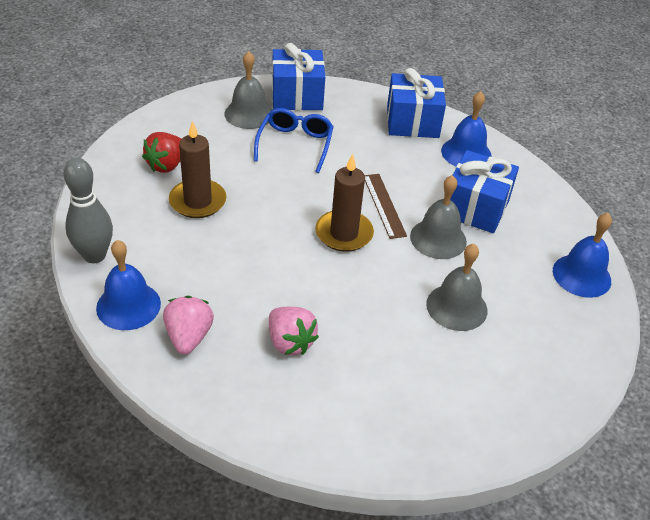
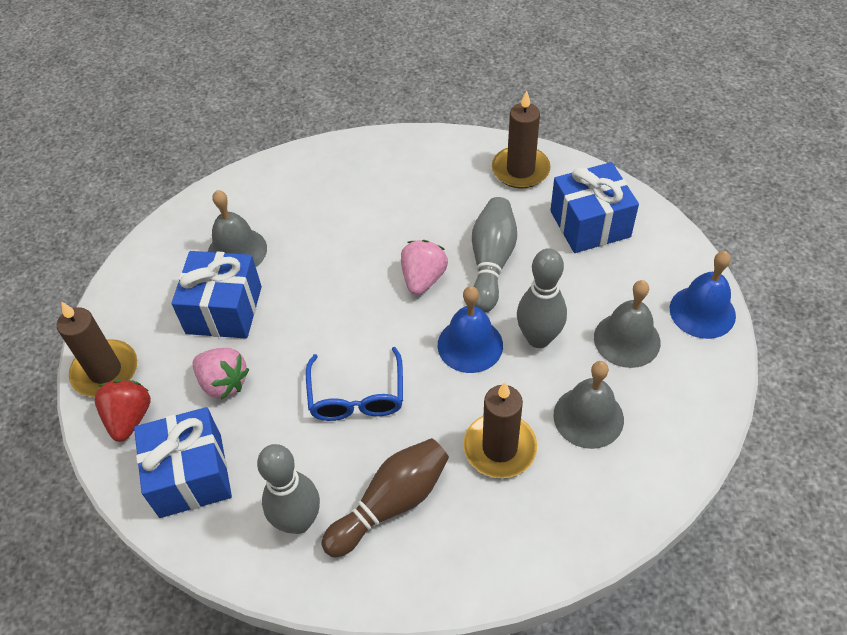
blue bell: 3 -> 2
brown bowling pin: 0 -> 1
brown candle: 2 -> 3
brown ruler: 1 -> 0
grey bowling pin: 1 -> 3

